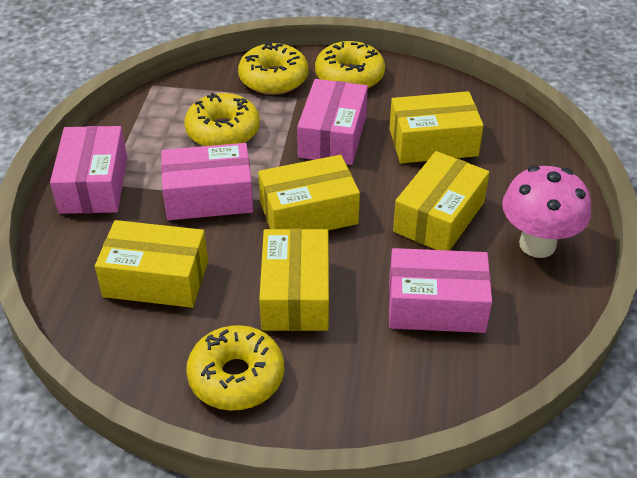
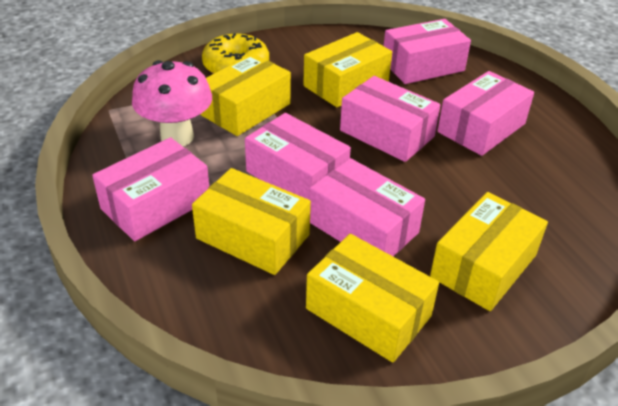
pink box: 4 -> 6
yellow donut: 4 -> 1

